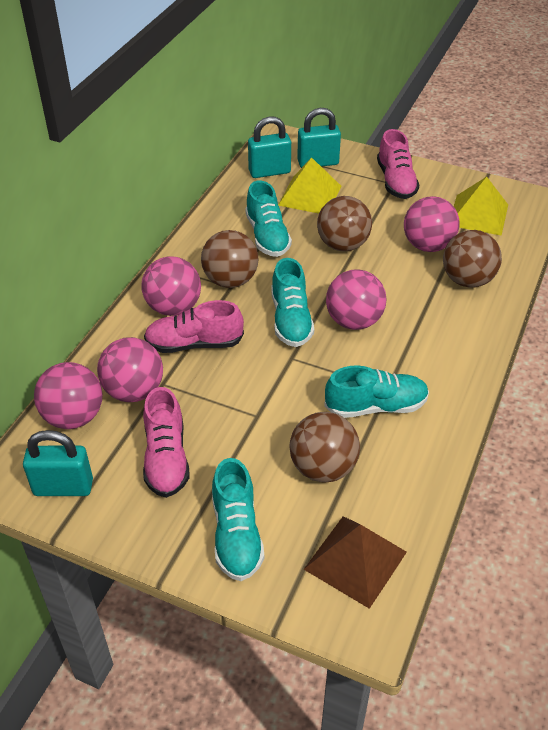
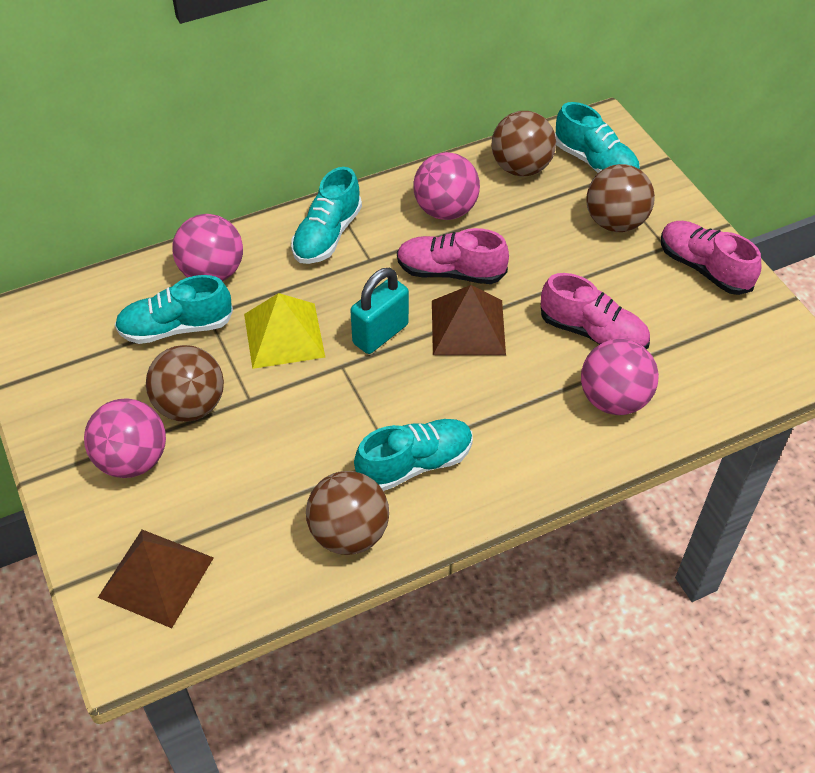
brown pyramid: 1 -> 2
pink ball: 5 -> 4
turquoise padlock: 3 -> 1
yellow pyramid: 2 -> 1

